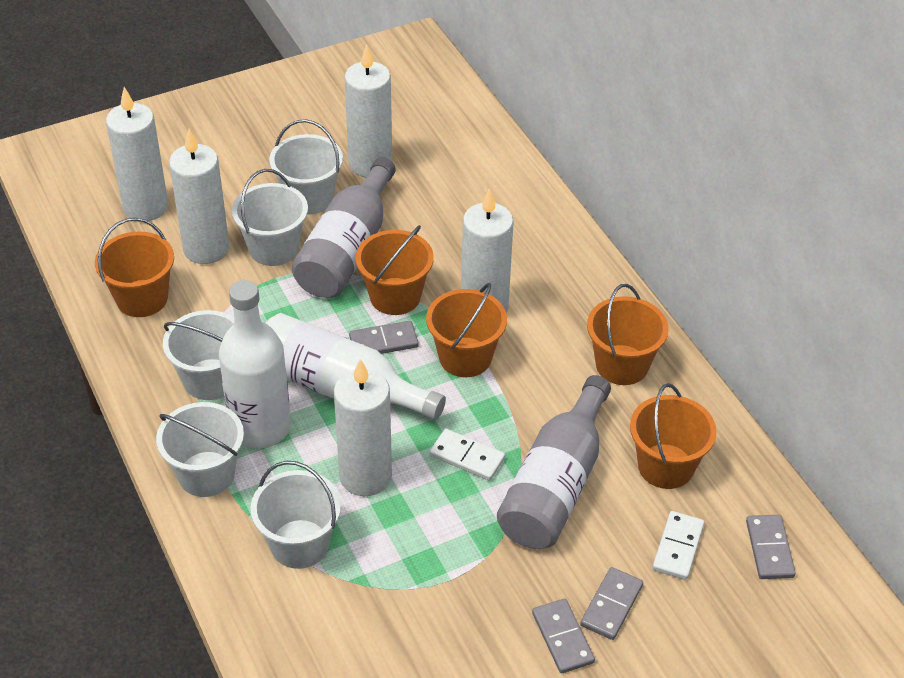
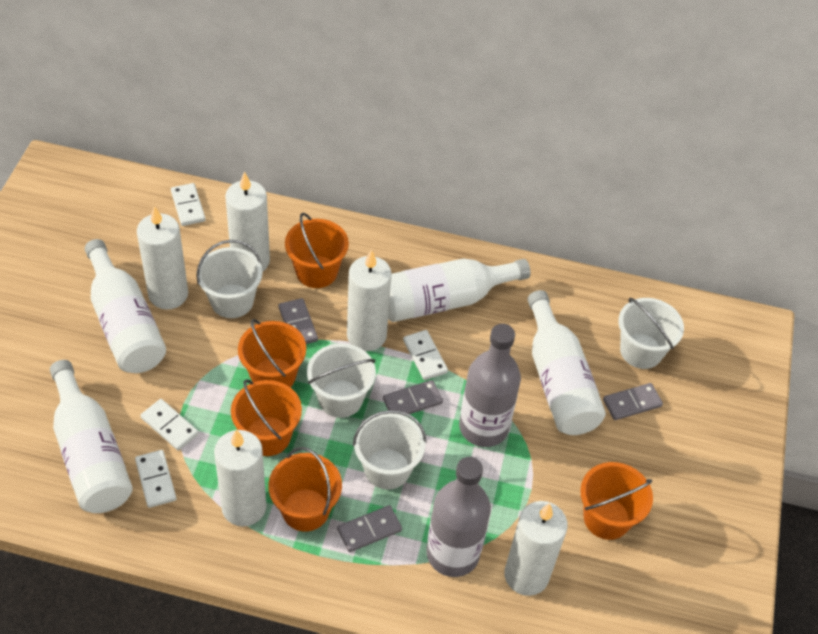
white bottle: 2 -> 4
white bucket: 5 -> 4
white domino: 2 -> 4

